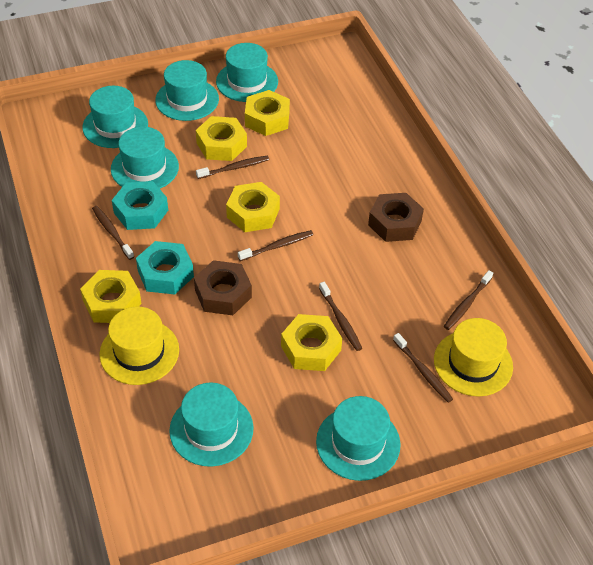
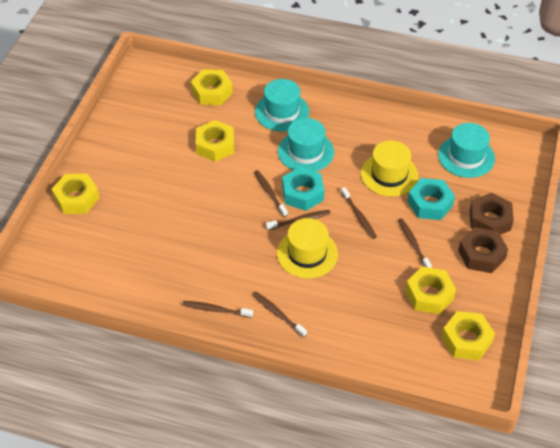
turquoise hat: 6 -> 3

